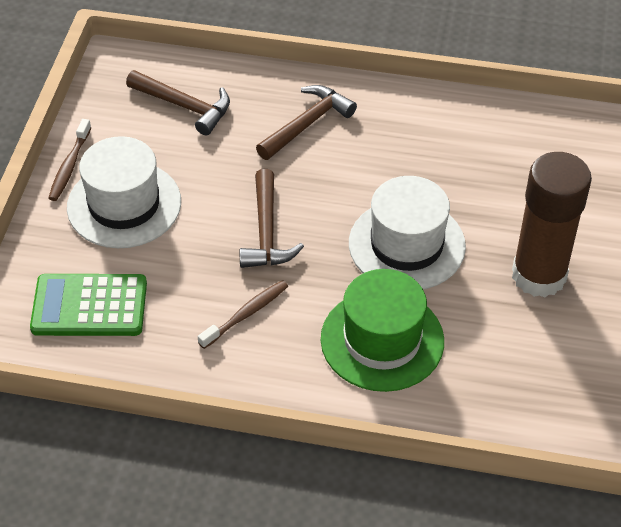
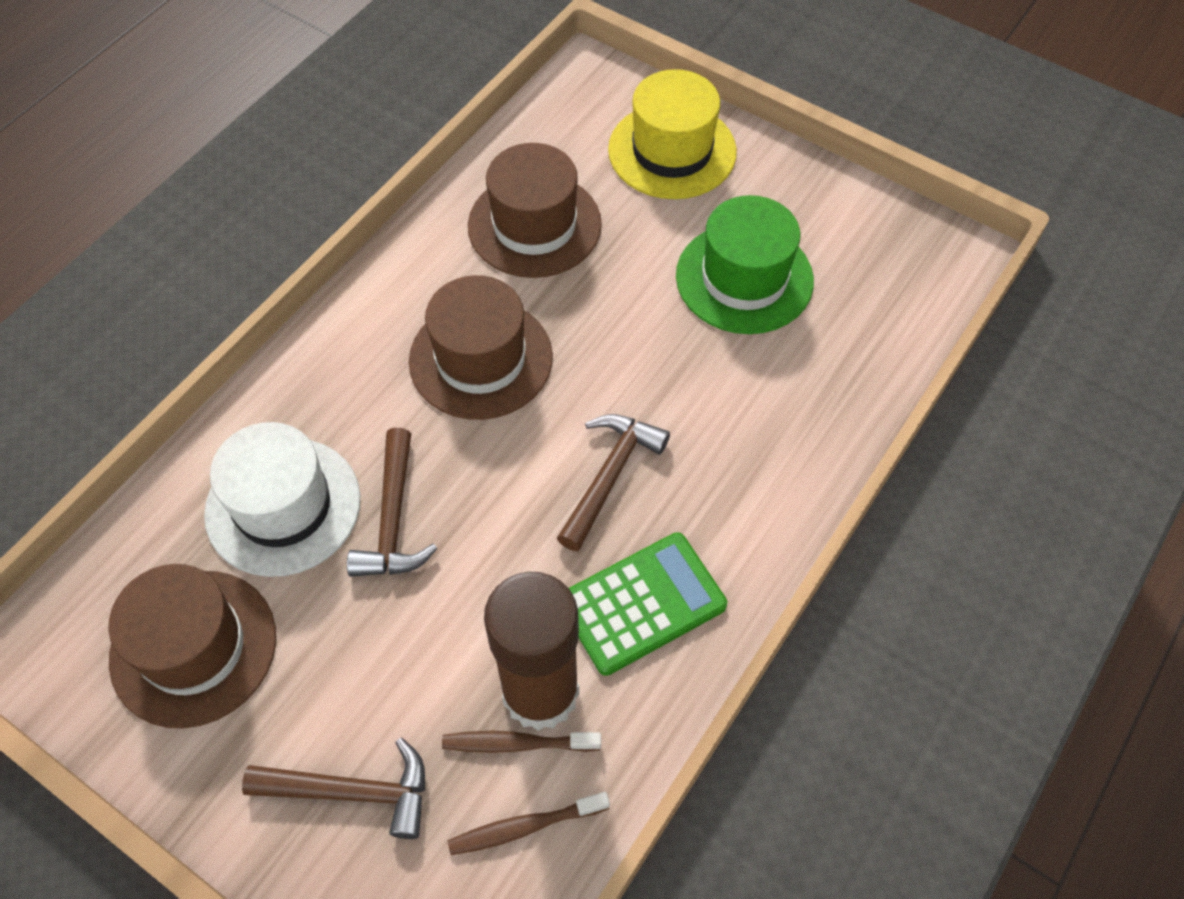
brown hat: 0 -> 3
white hat: 2 -> 1
yellow hat: 0 -> 1

